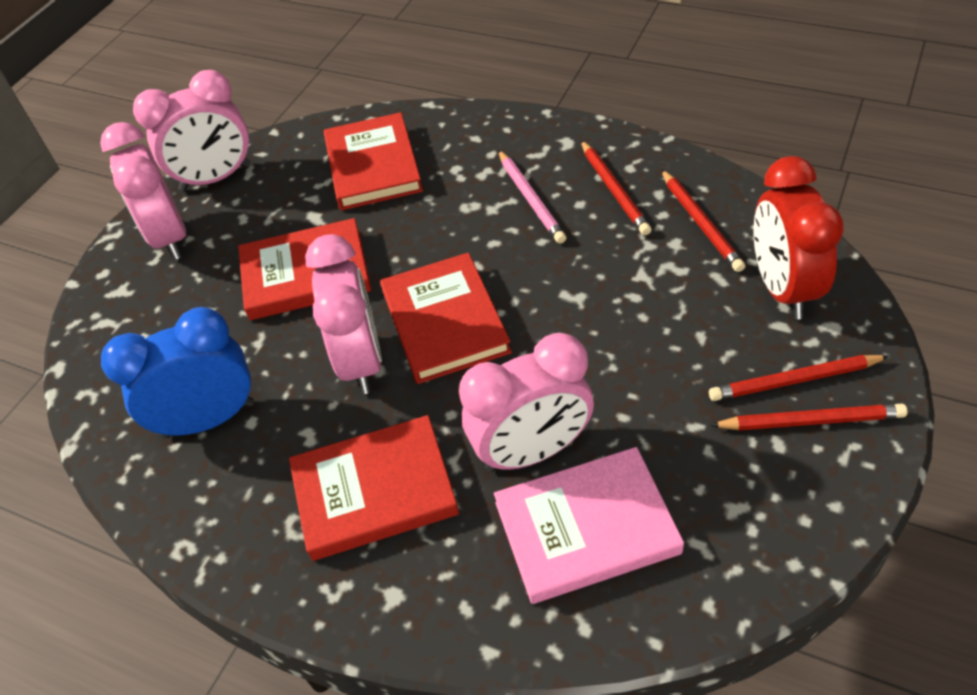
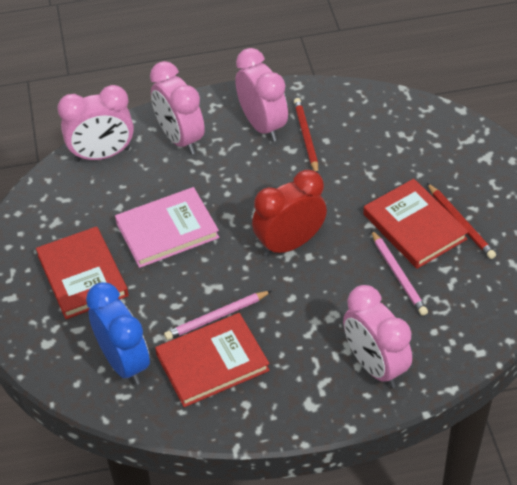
pink pencil: 1 -> 2
red book: 4 -> 3
red pencil: 4 -> 2

